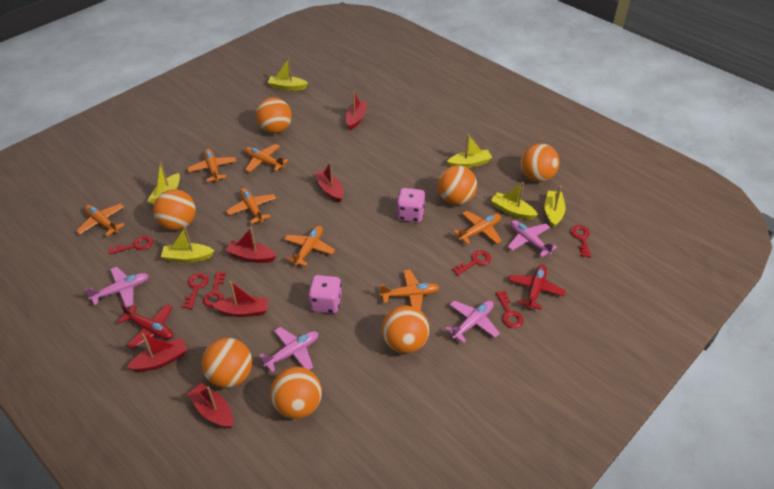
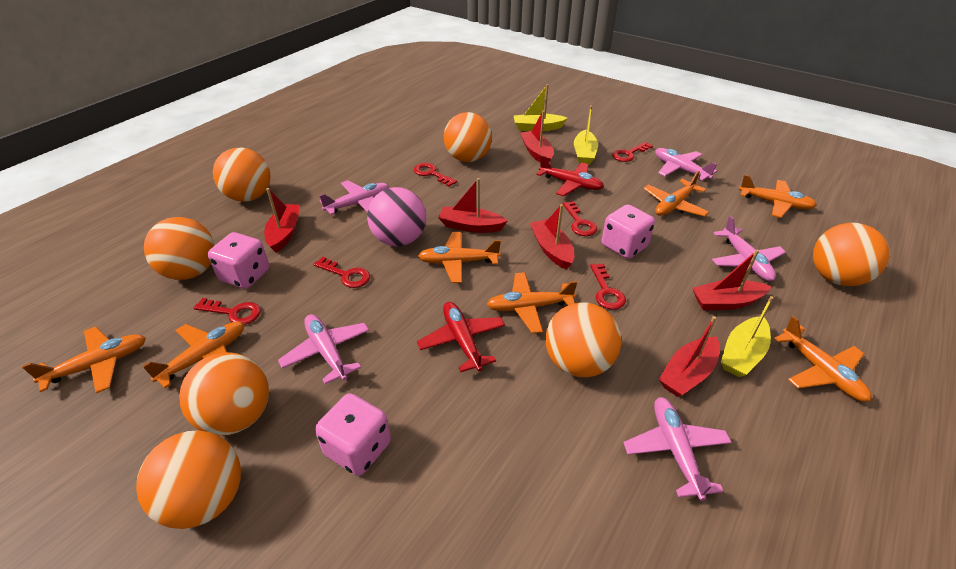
pink ball: 0 -> 1
pink dice: 2 -> 3
pink plane: 4 -> 5
yellow boat: 6 -> 3

